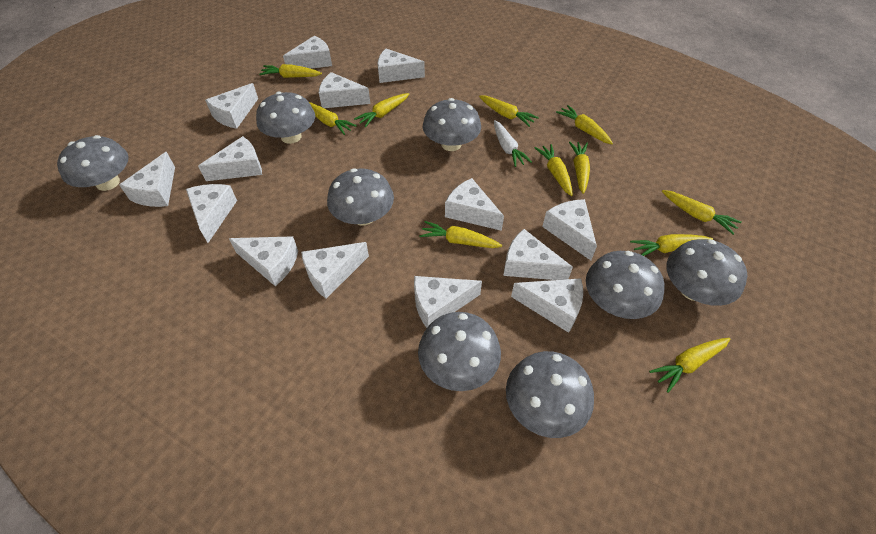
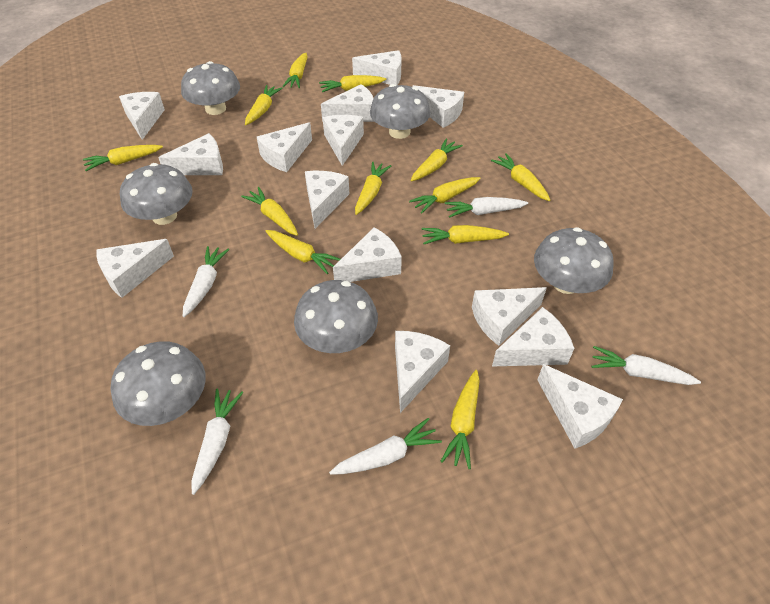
grey mushroom: 8 -> 6
white carrot: 1 -> 5
yellow carrot: 11 -> 12

